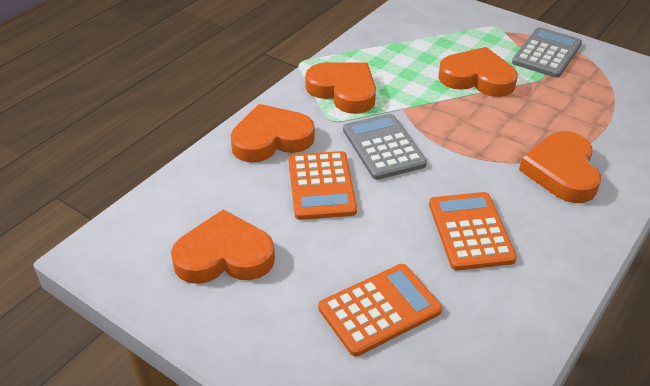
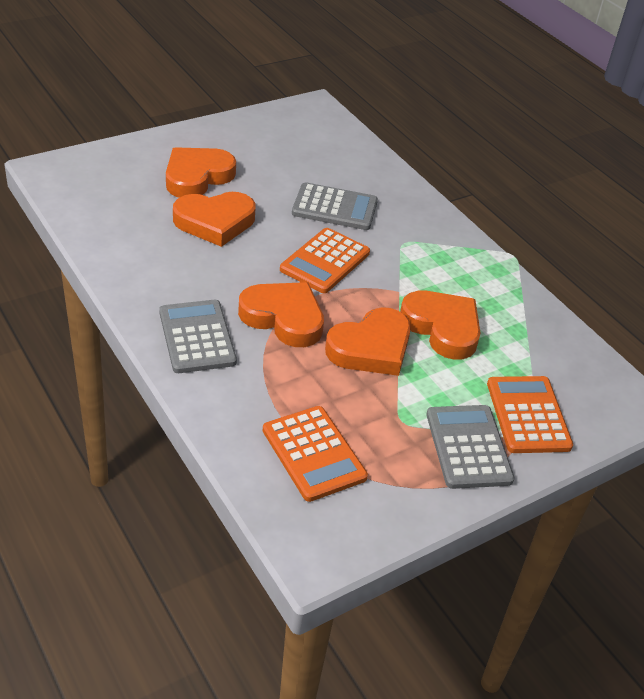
grey calculator: 2 -> 3

